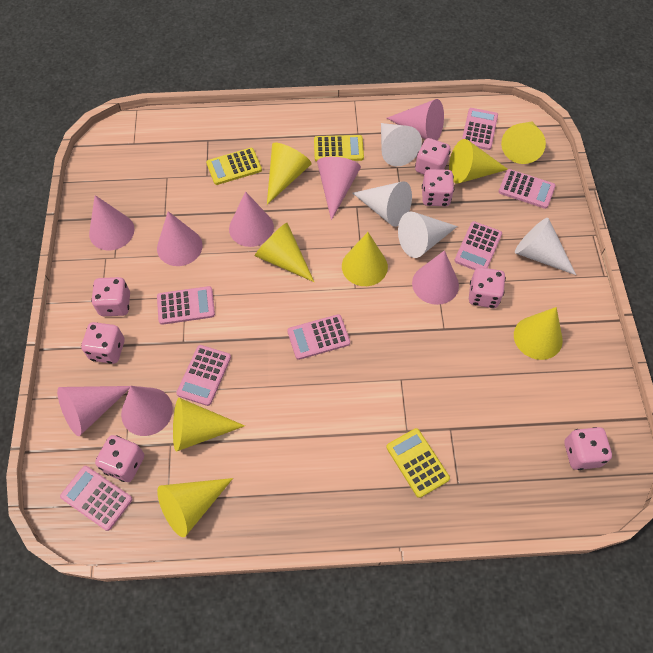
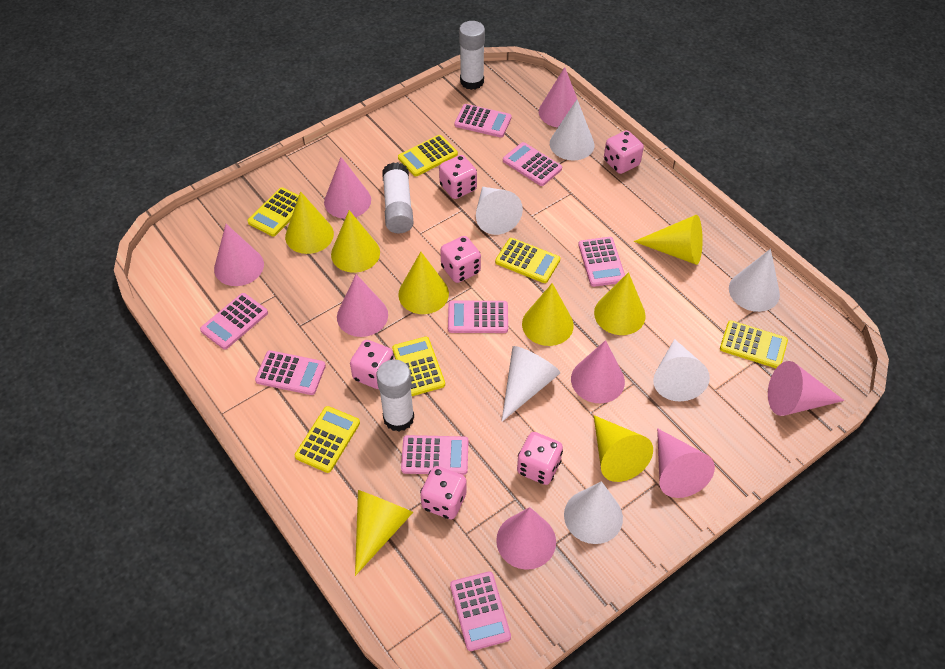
pink calculator: 7 -> 8
pink dice: 7 -> 6
white cone: 4 -> 6
white glue stick: 0 -> 3
yellow calculator: 3 -> 6

